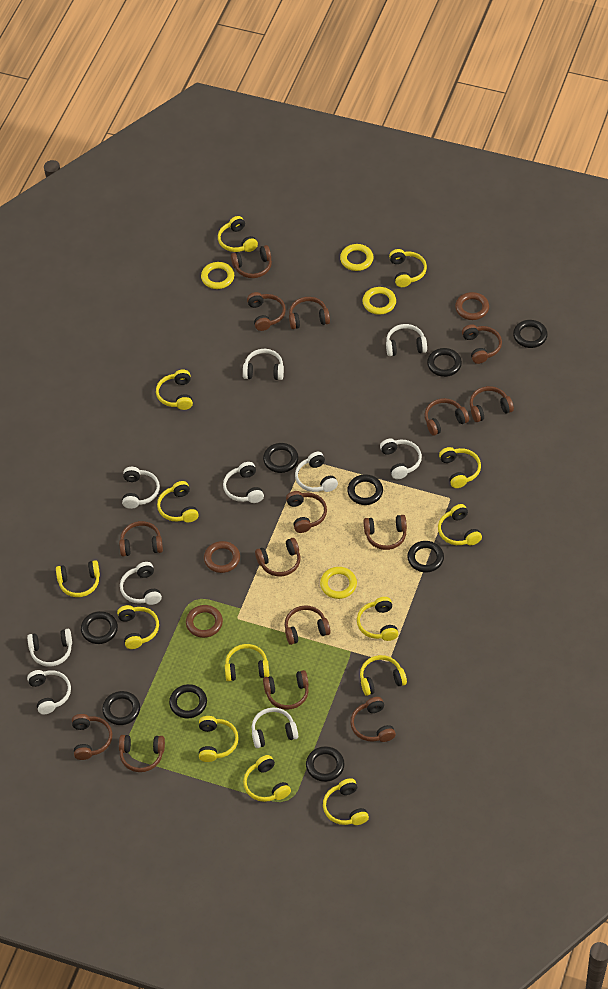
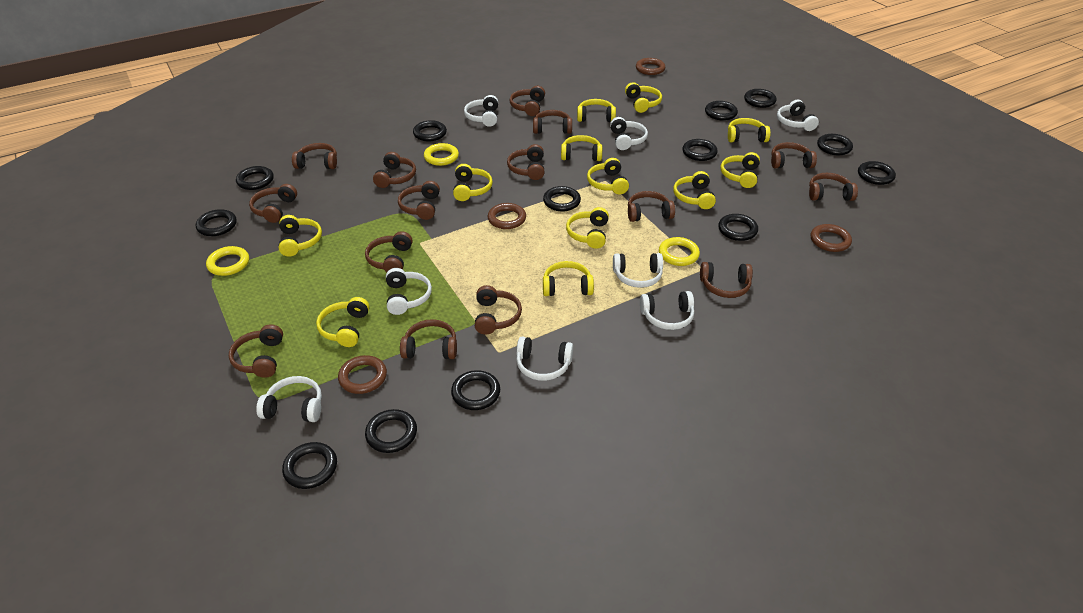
black ring: 9 -> 13
brown ring: 3 -> 4
white headphones: 10 -> 8
yellow headphones: 14 -> 12
yellow ring: 4 -> 3

